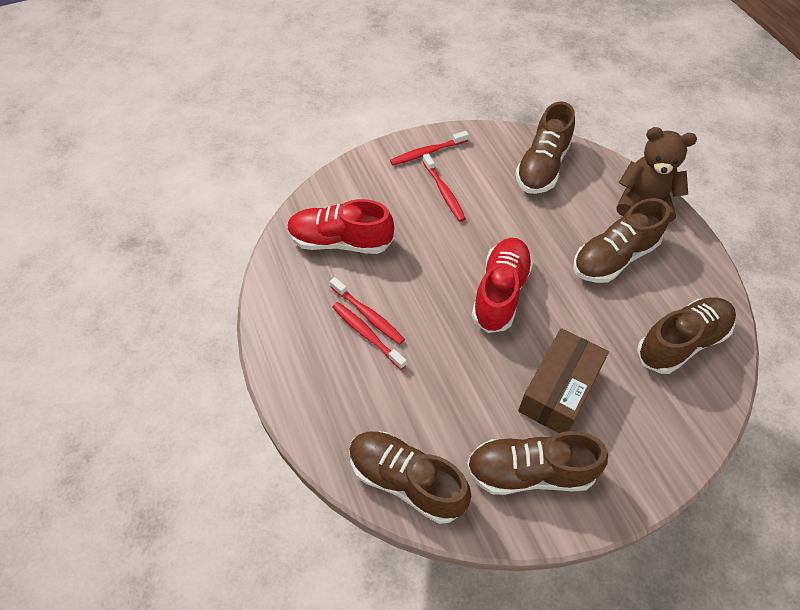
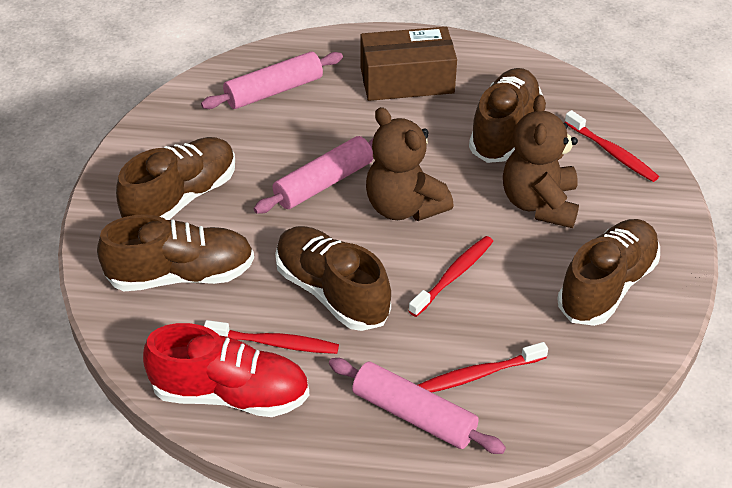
brown teddy bear: 1 -> 2
pink rolling pin: 0 -> 3
red shoe: 2 -> 1

